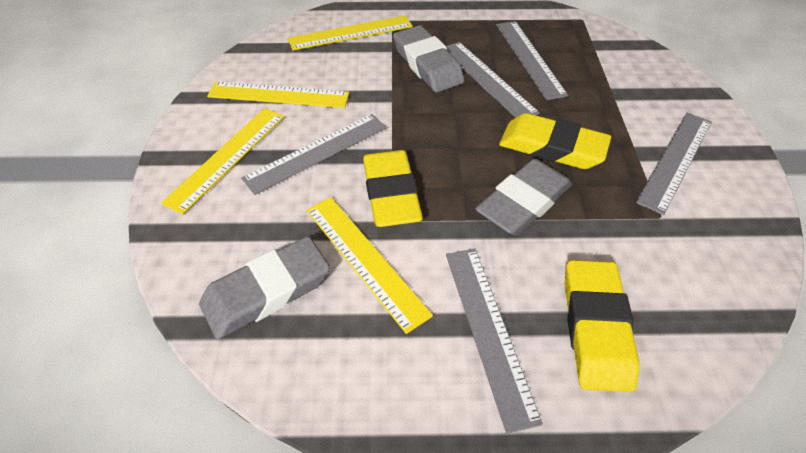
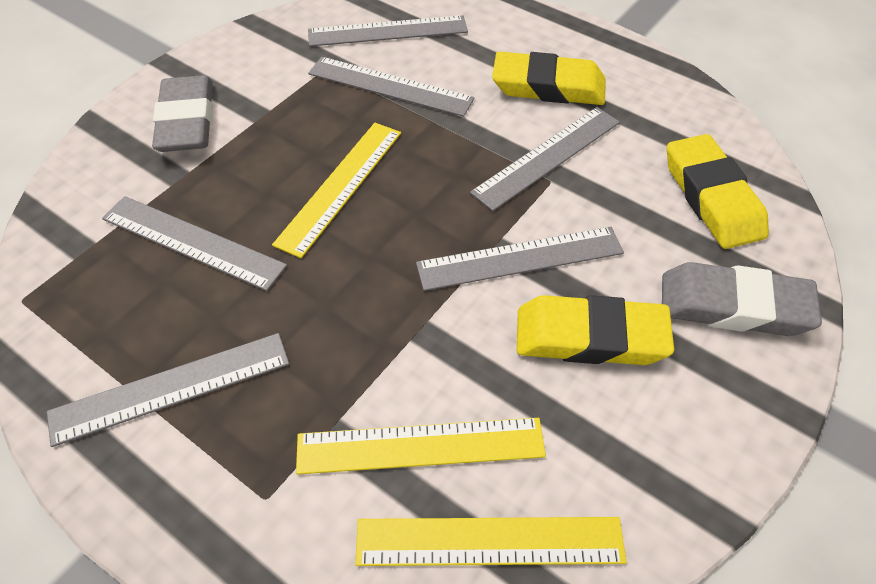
grey eraser: 3 -> 2
grey ruler: 5 -> 6
yellow ruler: 4 -> 3

